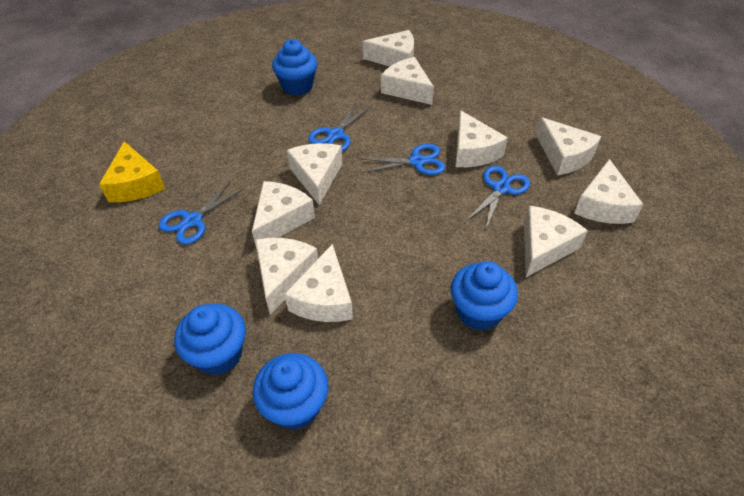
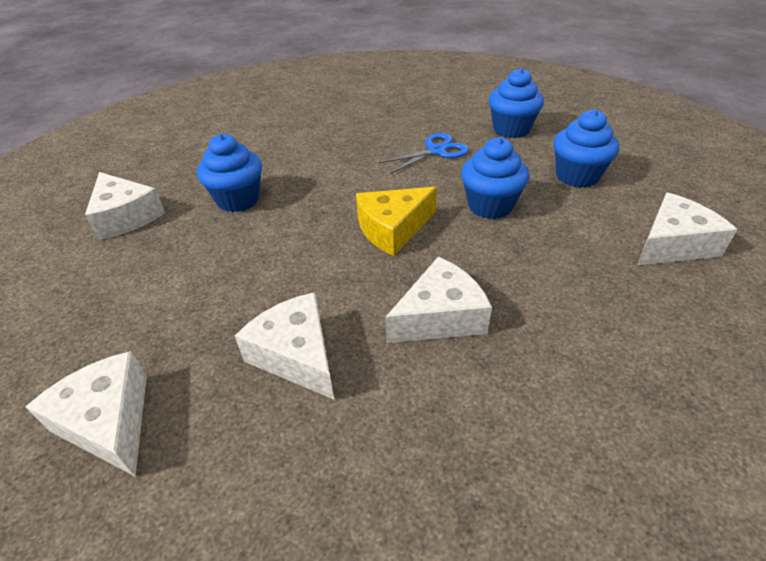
blue scissors: 4 -> 1
white cheese: 10 -> 5

